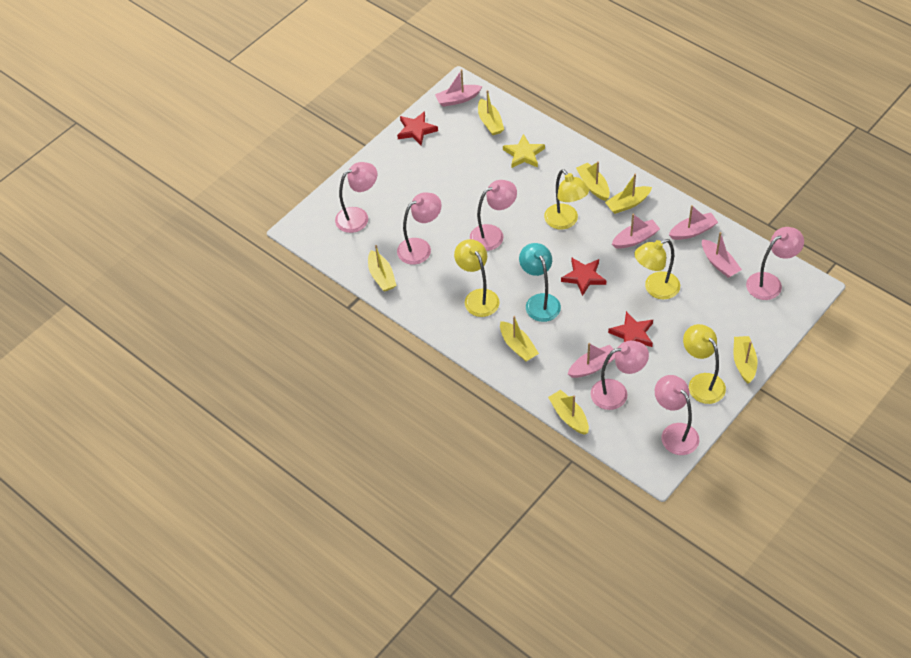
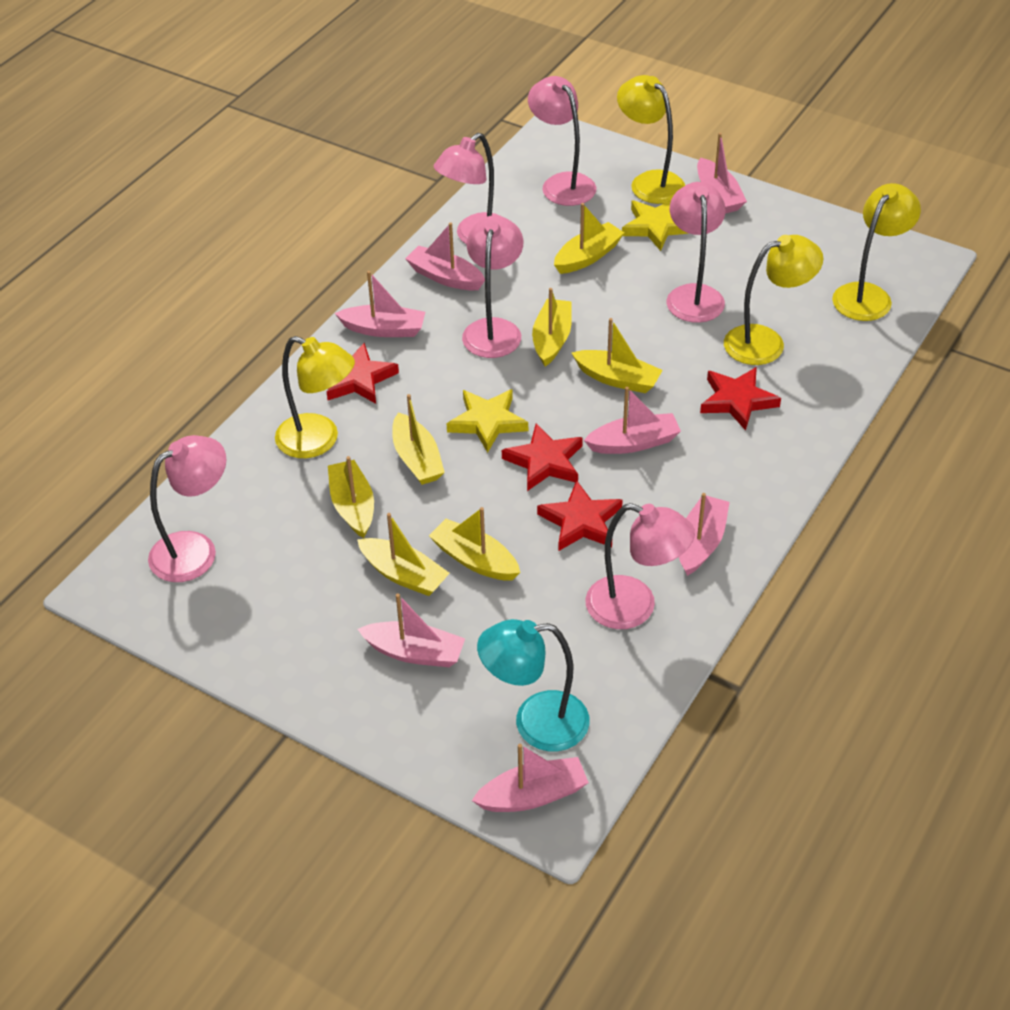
pink boat: 5 -> 7
red star: 3 -> 4
yellow star: 1 -> 2

